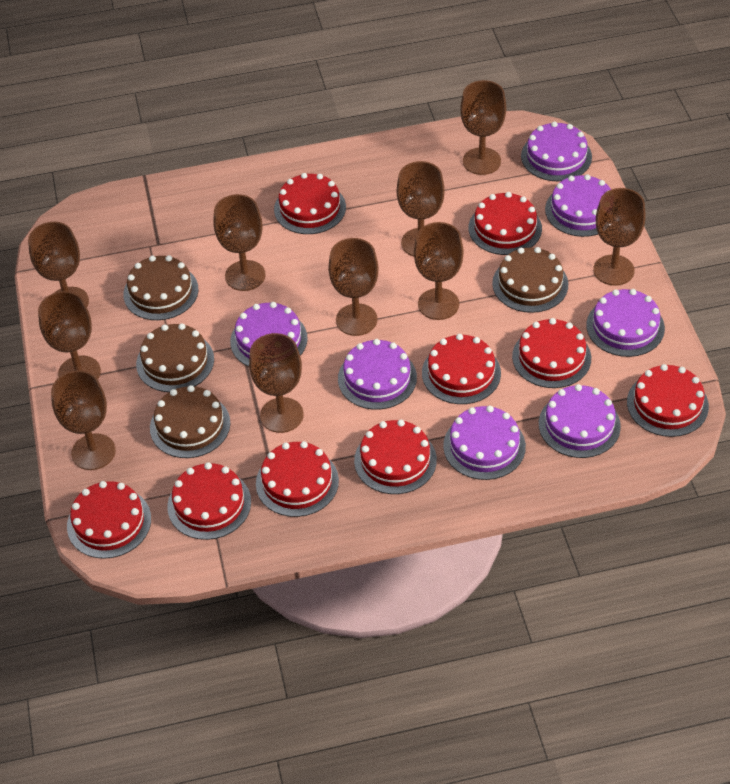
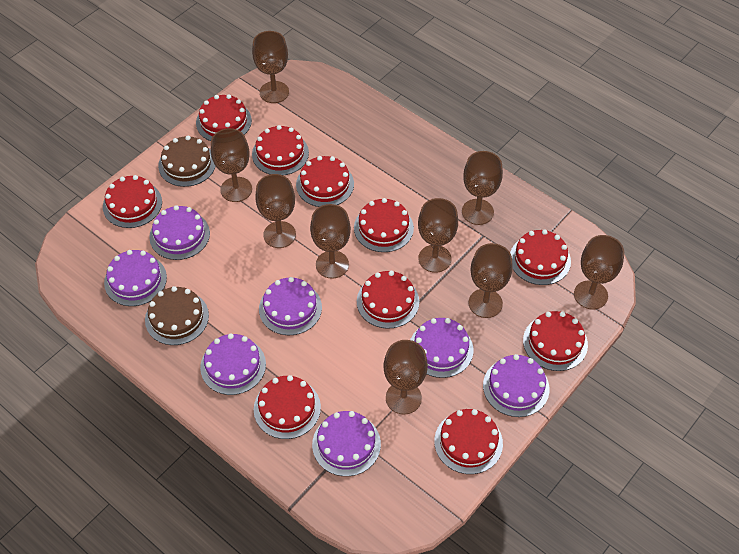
brown cake: 4 -> 2
brown goblet: 10 -> 9
red cake: 9 -> 10

